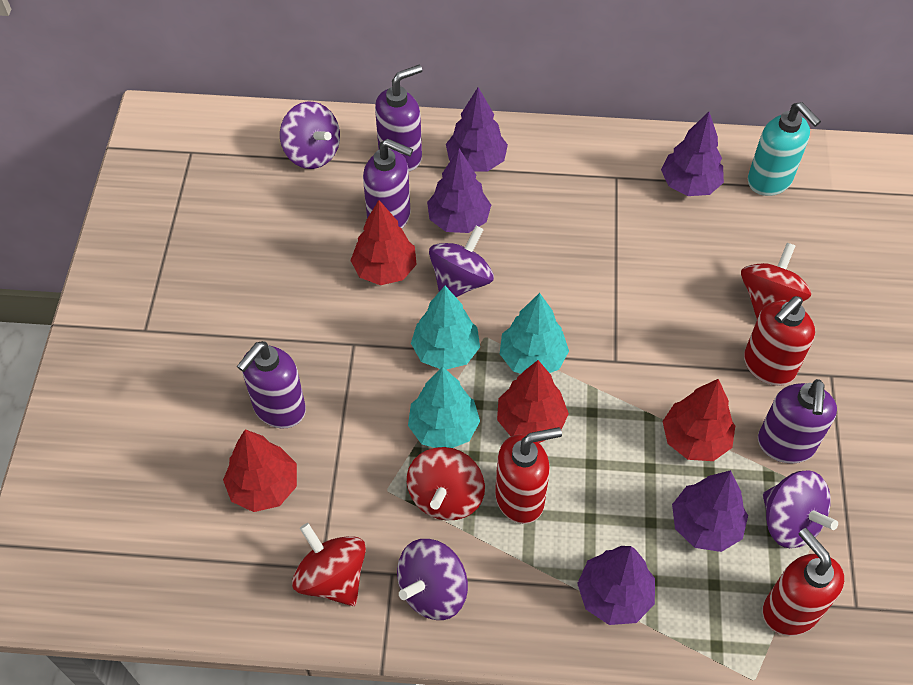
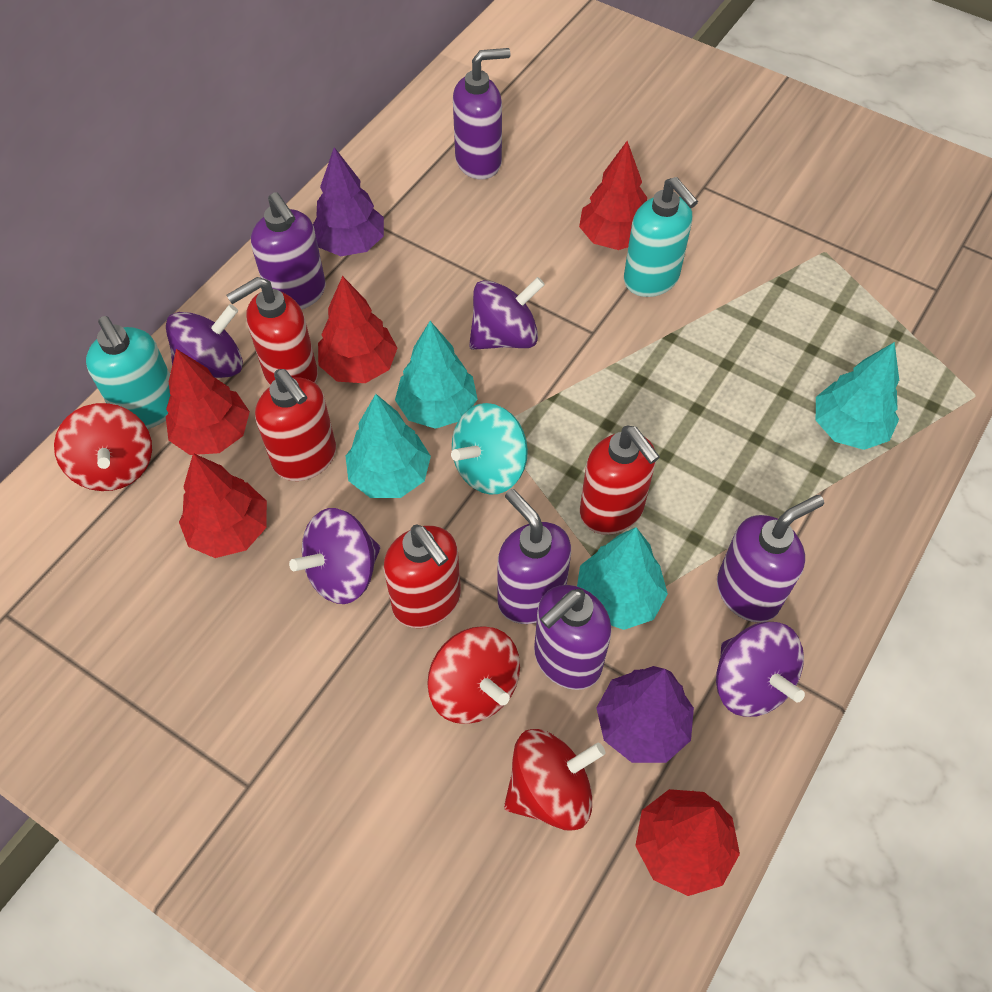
purple soap dispenser: 4 -> 5
purple tree: 5 -> 2
red soap dispenser: 3 -> 4
red tree: 4 -> 5
turquoise soap dispenser: 1 -> 2
turquoise spinning top: 0 -> 1
turquoise tree: 3 -> 4

